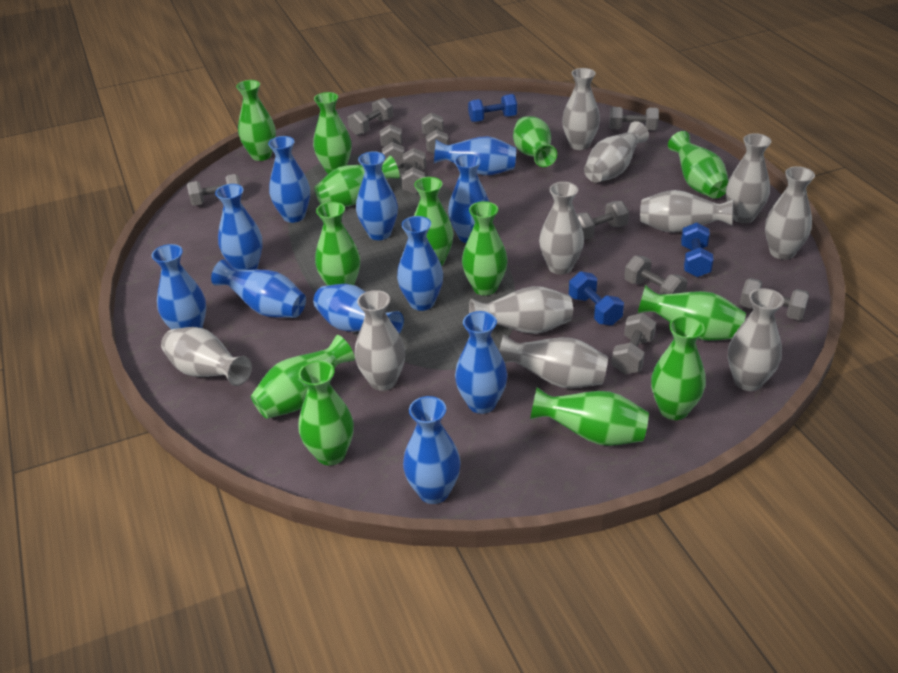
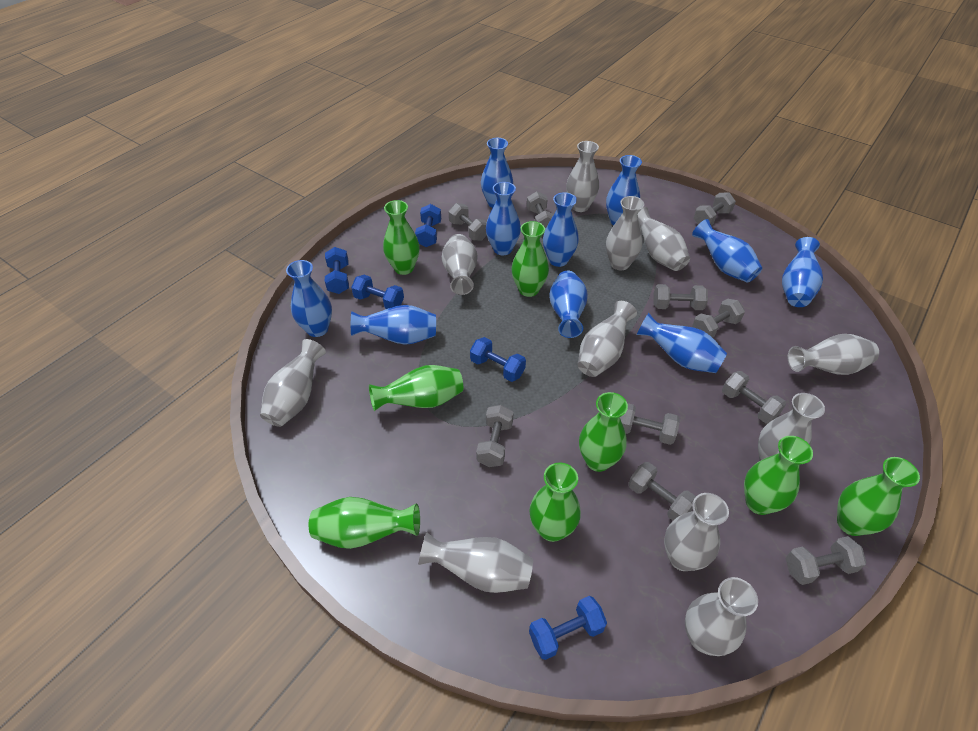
blue dumbbell: 3 -> 5
blue vase: 11 -> 10
green vase: 13 -> 8

